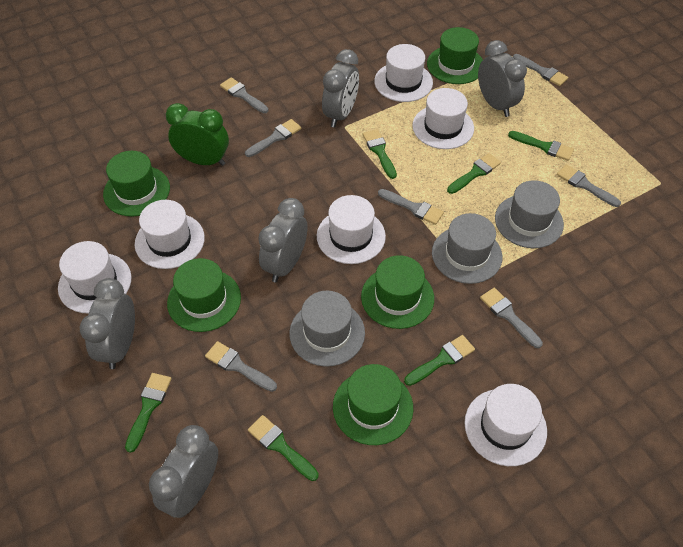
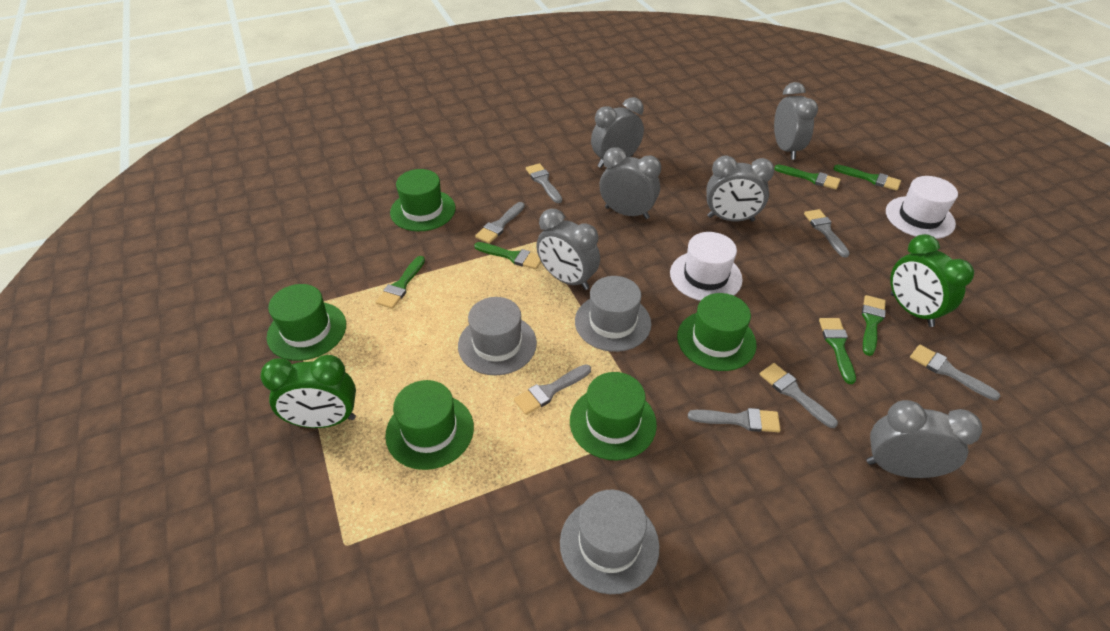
green clock: 1 -> 2
grey clock: 5 -> 6
white hat: 6 -> 2

